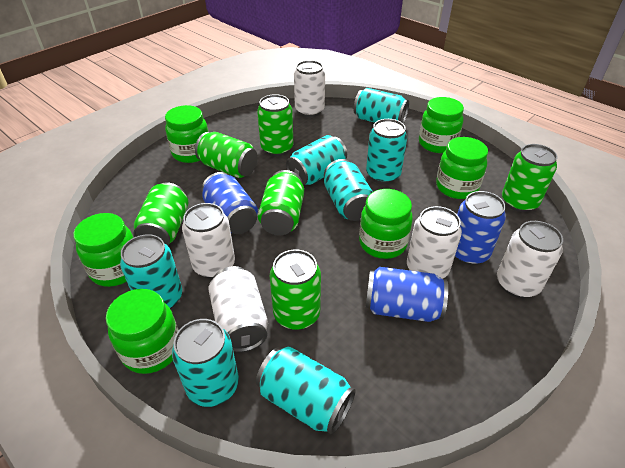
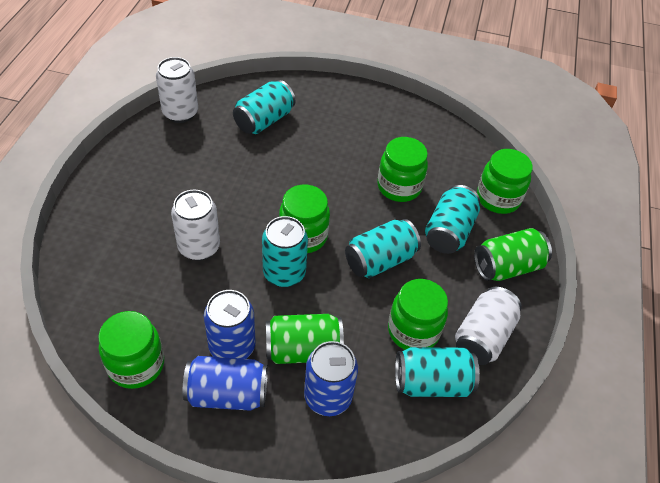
green can: 6 -> 2
green jar: 6 -> 5
turquoise can: 7 -> 5
white can: 5 -> 3

